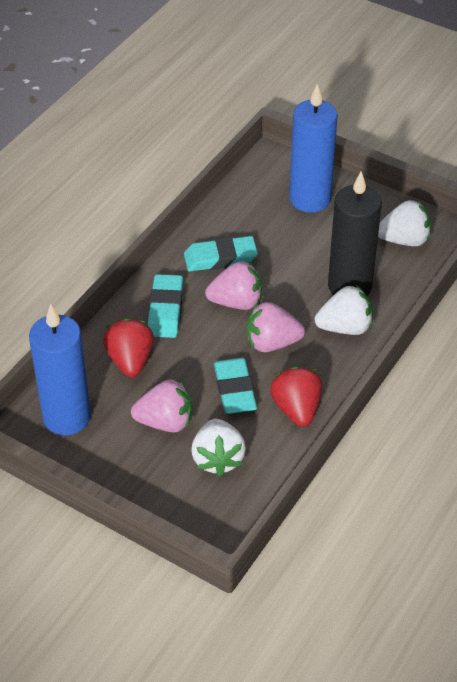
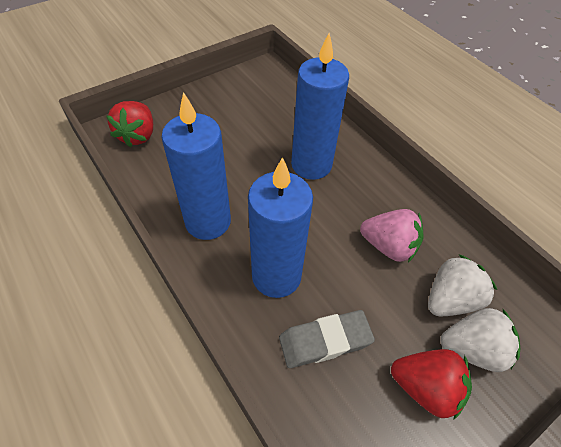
black candle: 1 -> 0
blue candle: 2 -> 3
grey eraser: 0 -> 1
pink strawberry: 3 -> 1
turquoise eraser: 3 -> 0
white strawberry: 3 -> 2

